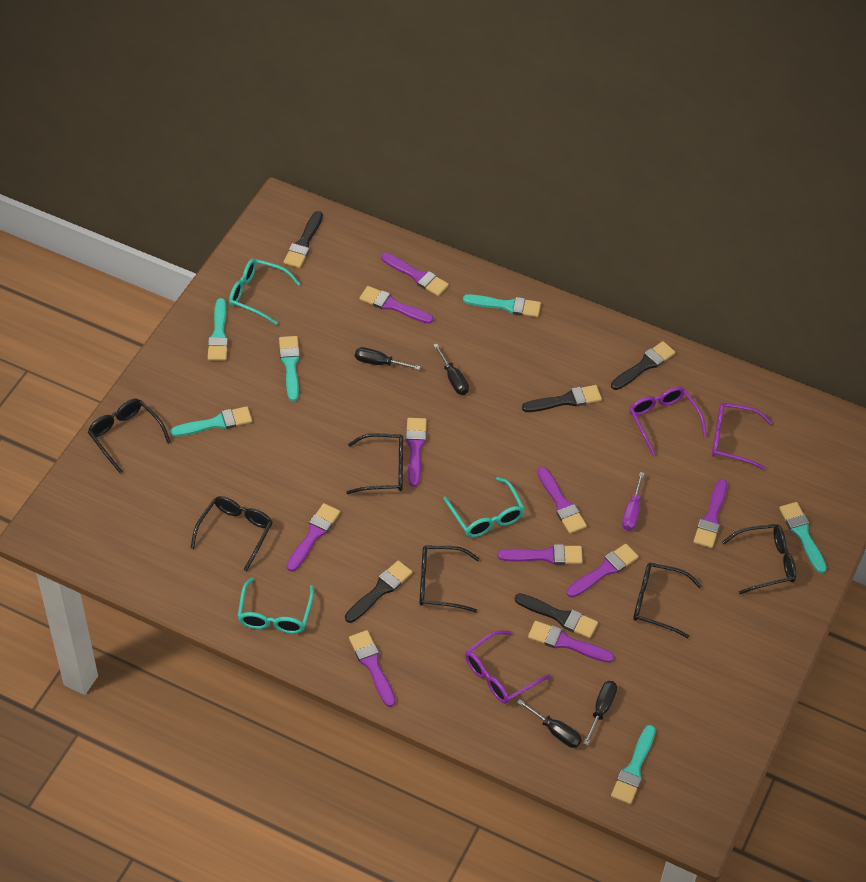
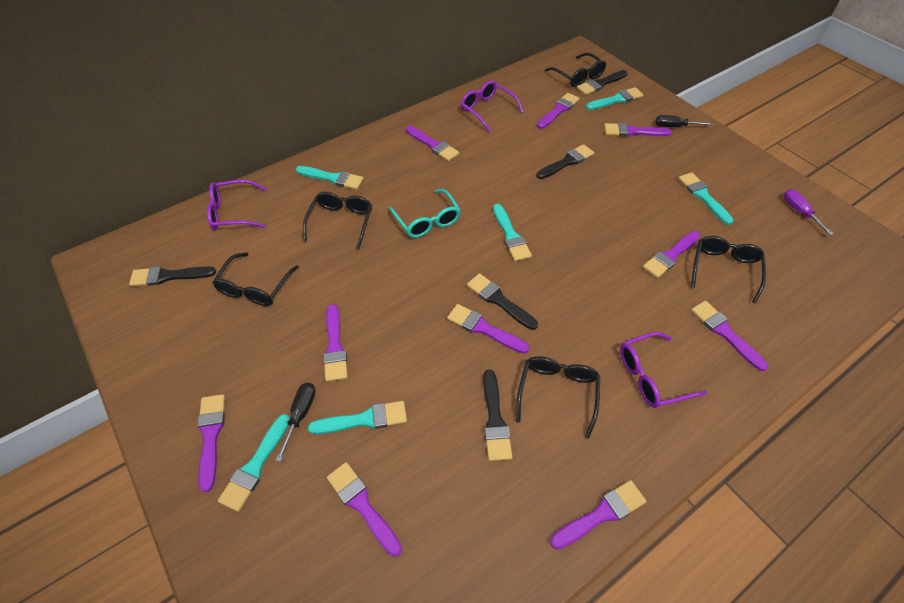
black glasses: 6 -> 5
black screwdriver: 4 -> 2
turquoise glasses: 3 -> 1

